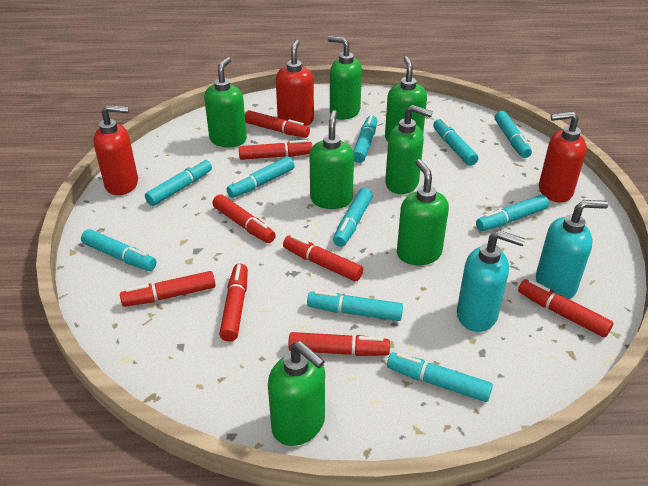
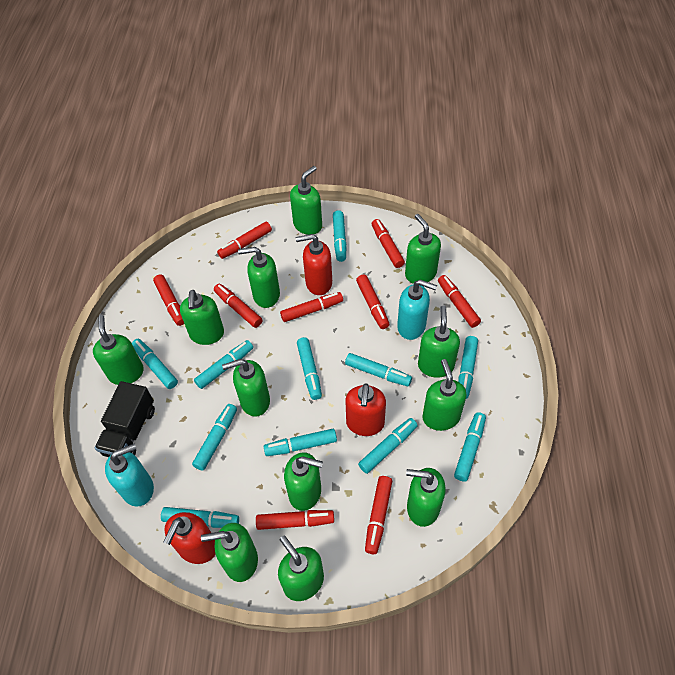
black truck: 0 -> 1
green soap dispenser: 7 -> 12
red marker: 8 -> 9
turquoise marker: 10 -> 11

